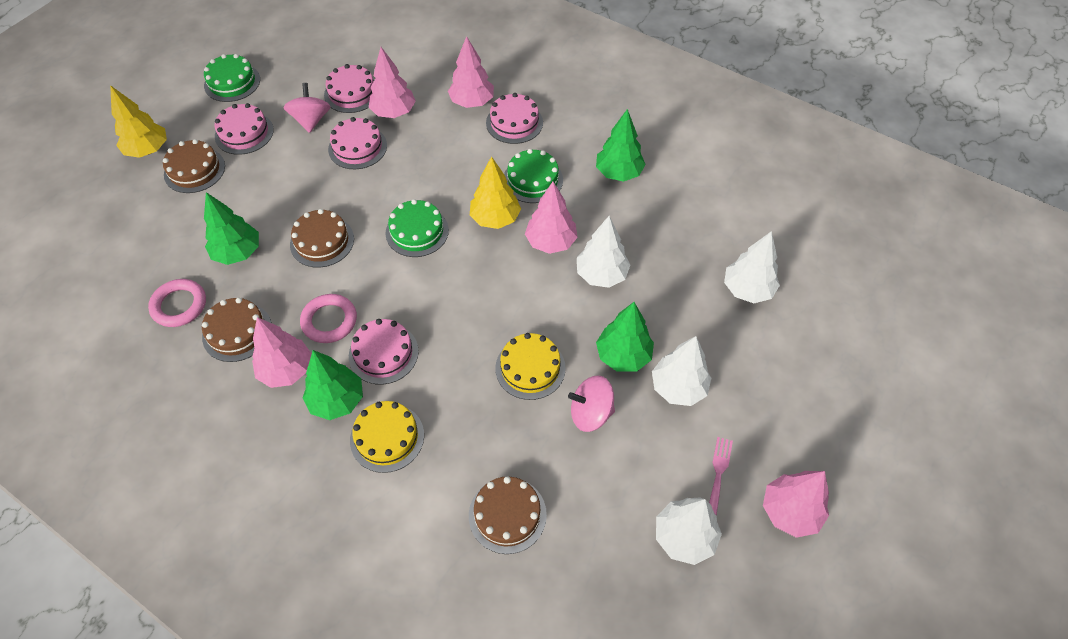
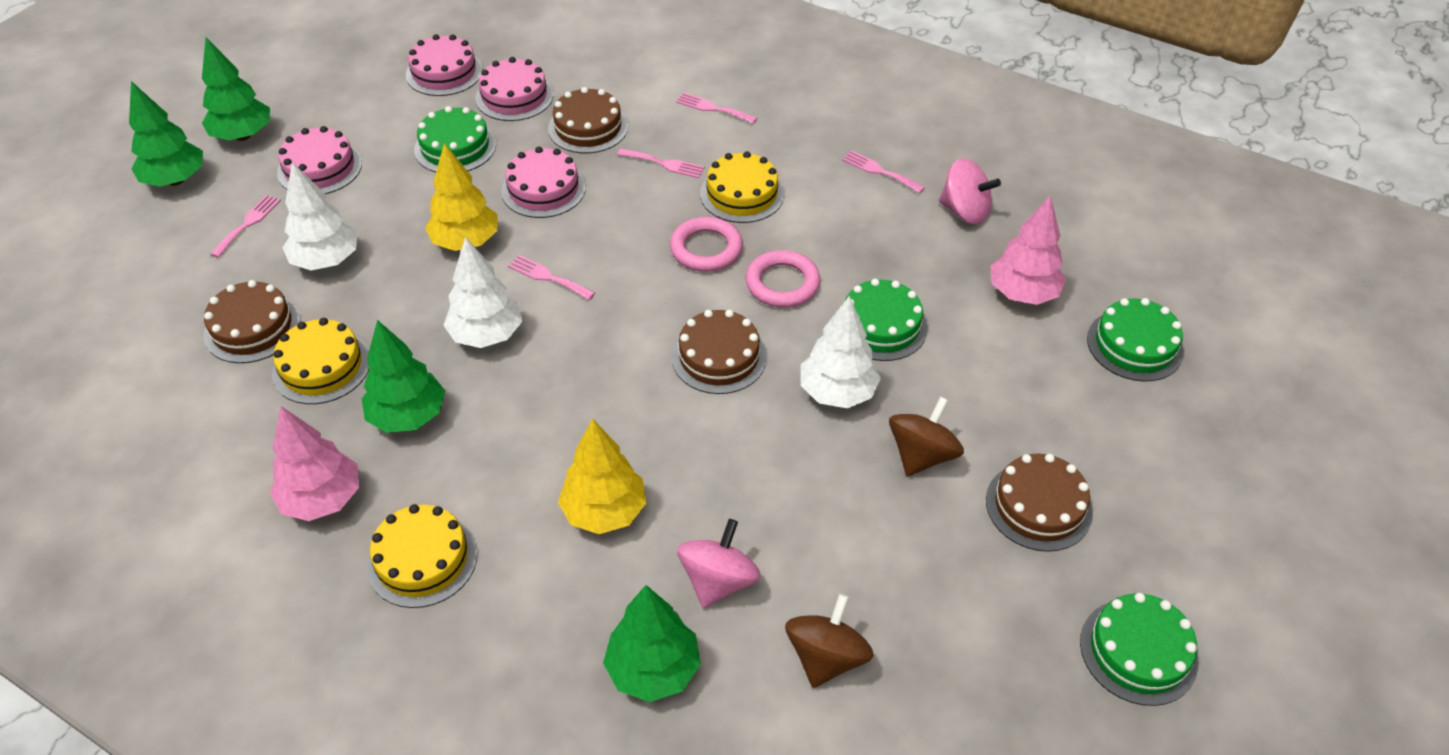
brown spinning top: 0 -> 2
green cake: 3 -> 4
pink cake: 5 -> 4
pink fork: 1 -> 5
pink tree: 5 -> 2
white tree: 4 -> 3
yellow cake: 2 -> 3

